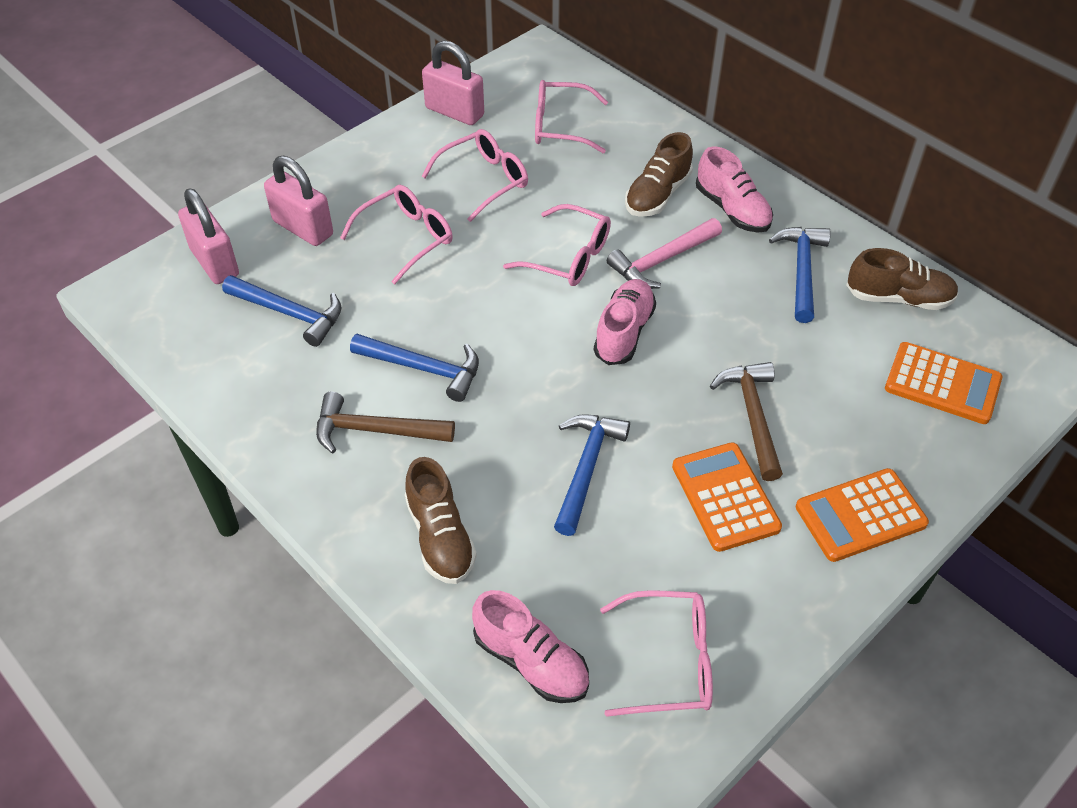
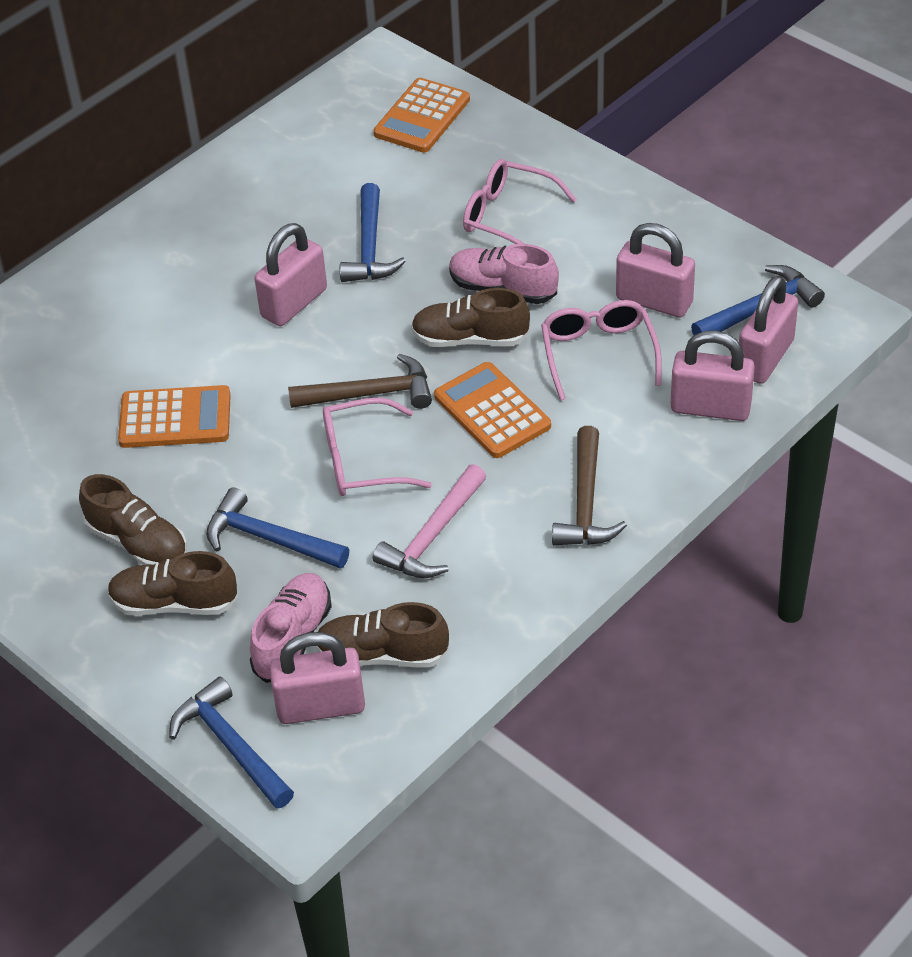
brown shoe: 3 -> 4
pink glasses: 5 -> 3
pink padlock: 3 -> 5
pink shoe: 3 -> 2

